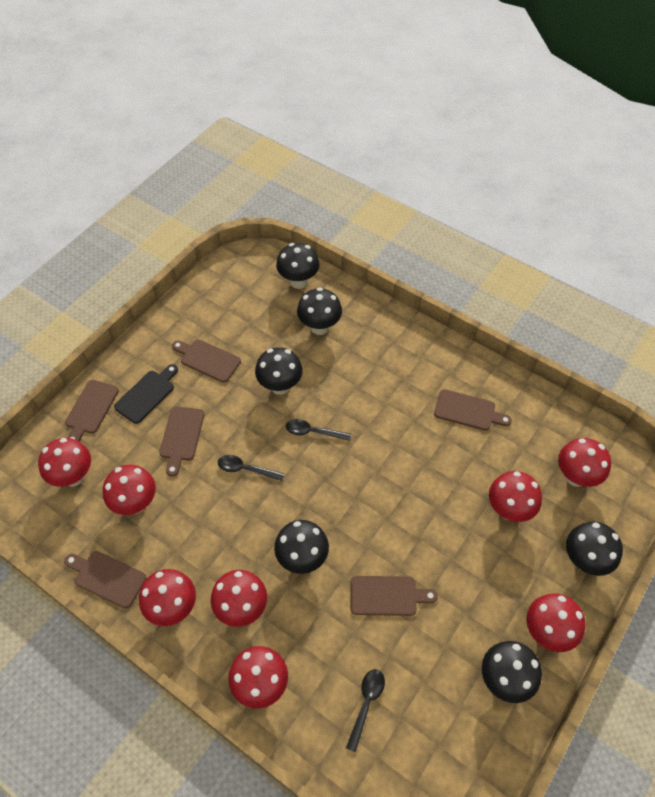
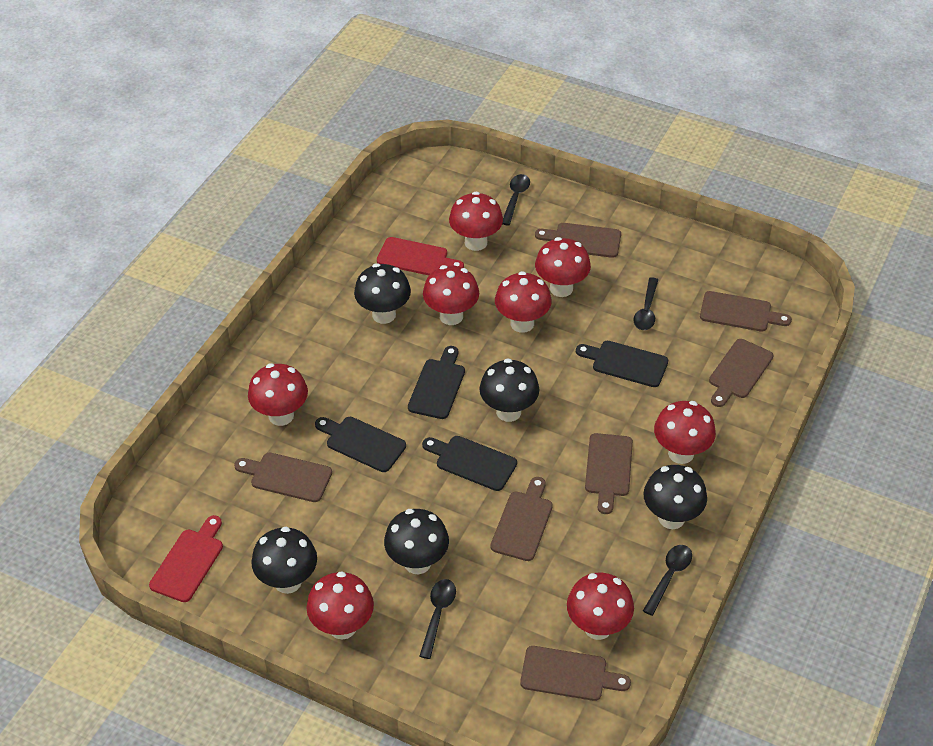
black cutting board: 1 -> 4
black mushroom: 6 -> 5
black spoon: 3 -> 4
brown cutting board: 6 -> 7
red cutting board: 0 -> 2

